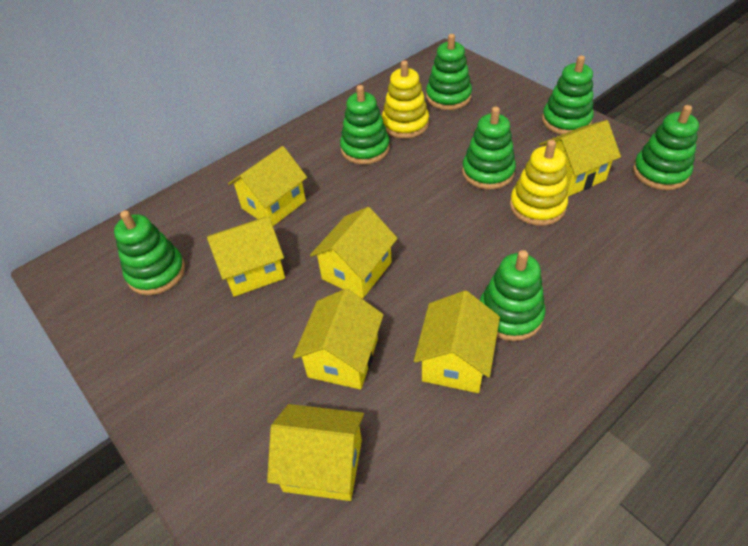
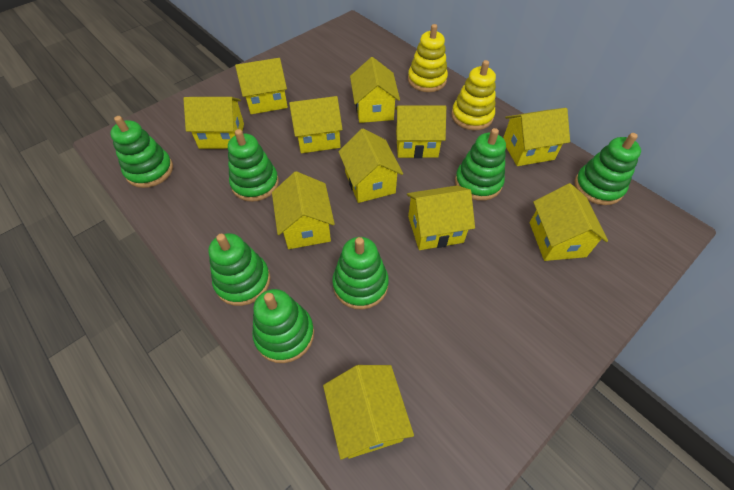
yellow house: 7 -> 11

